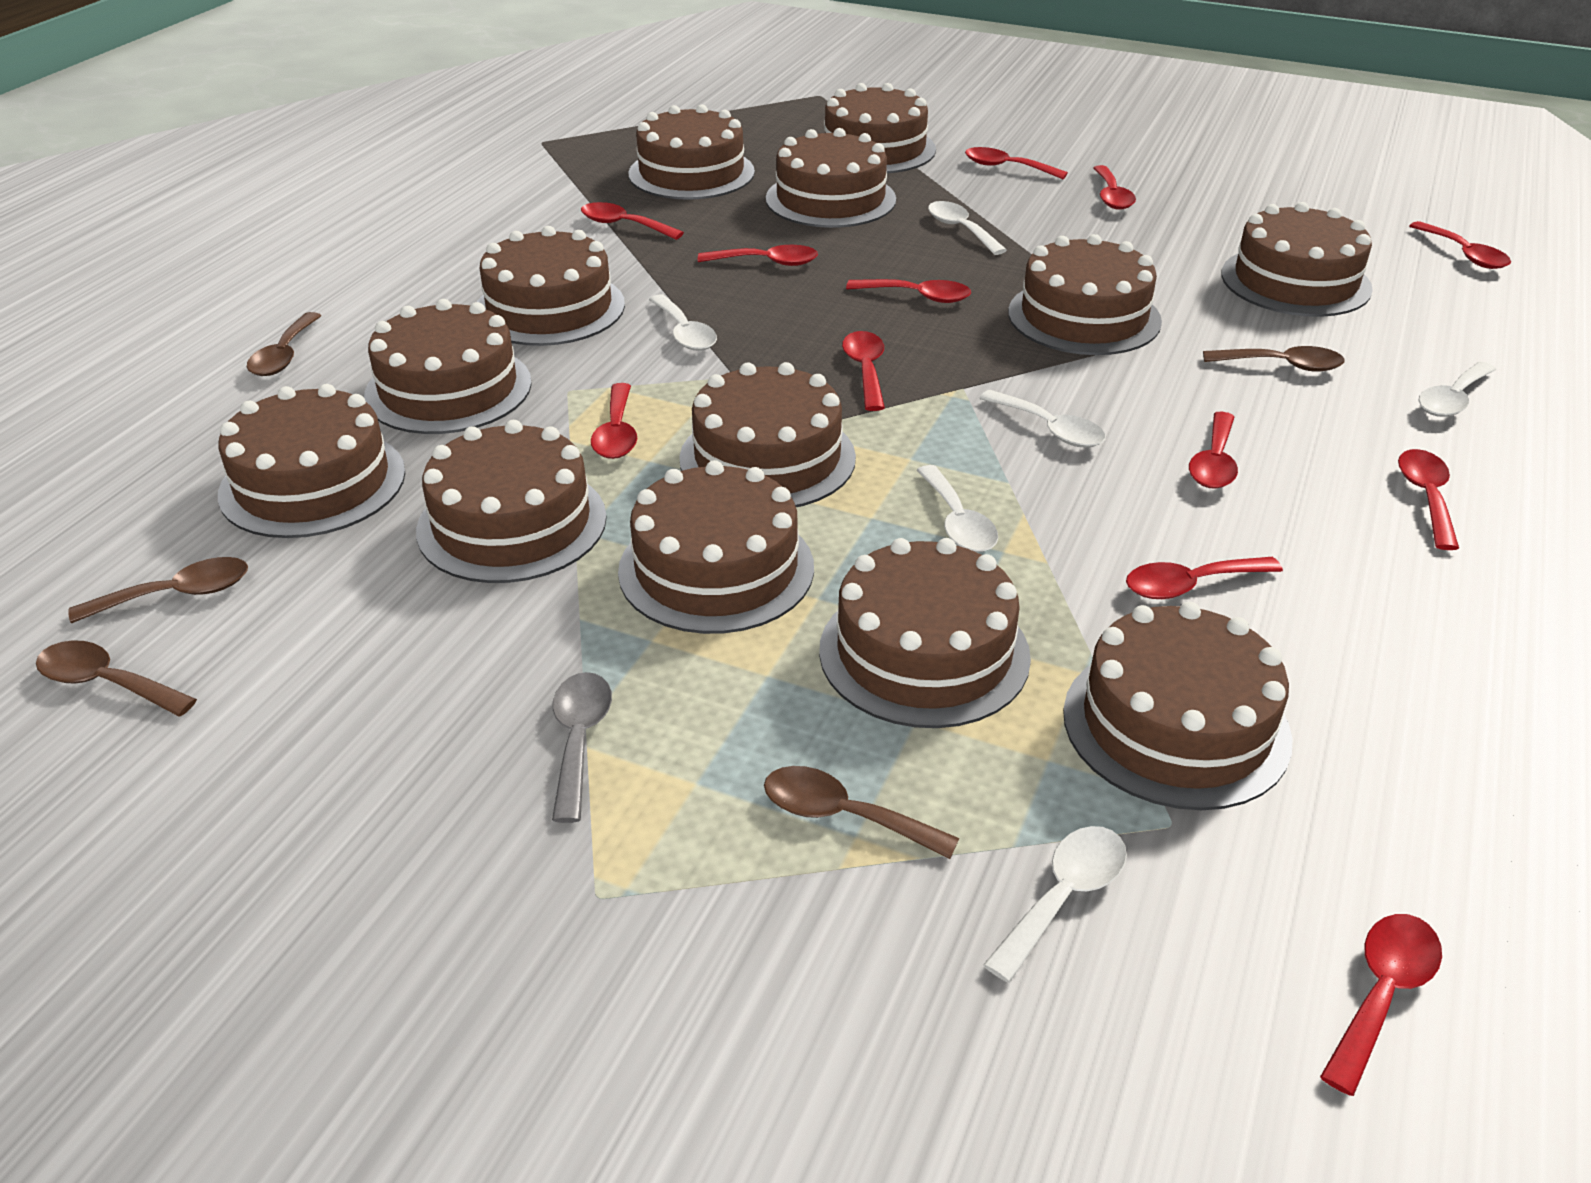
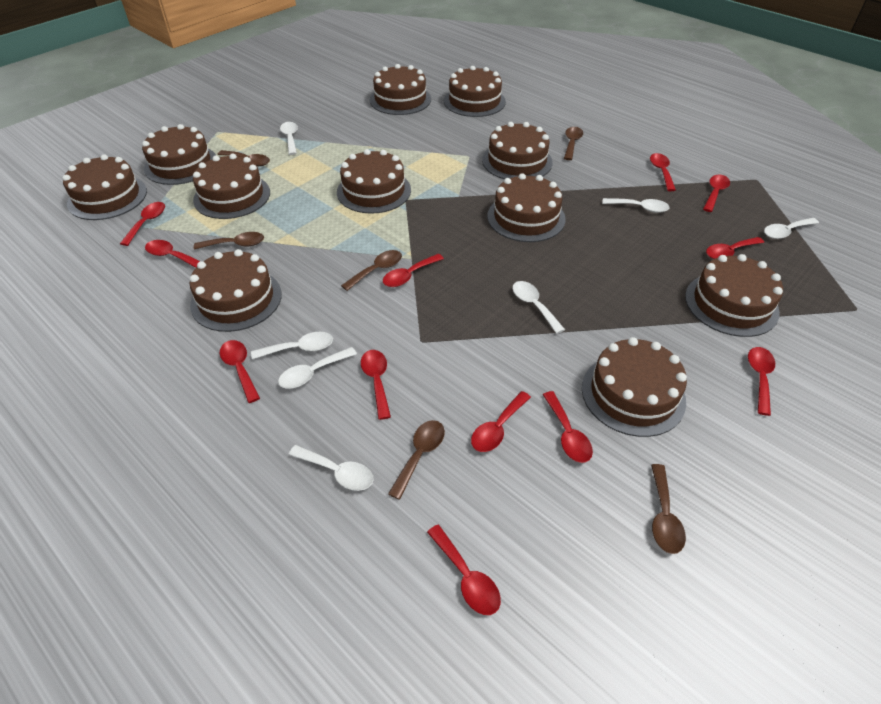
brown cake: 13 -> 11
brown spoon: 5 -> 6
grey spoon: 1 -> 0
white spoon: 6 -> 7

